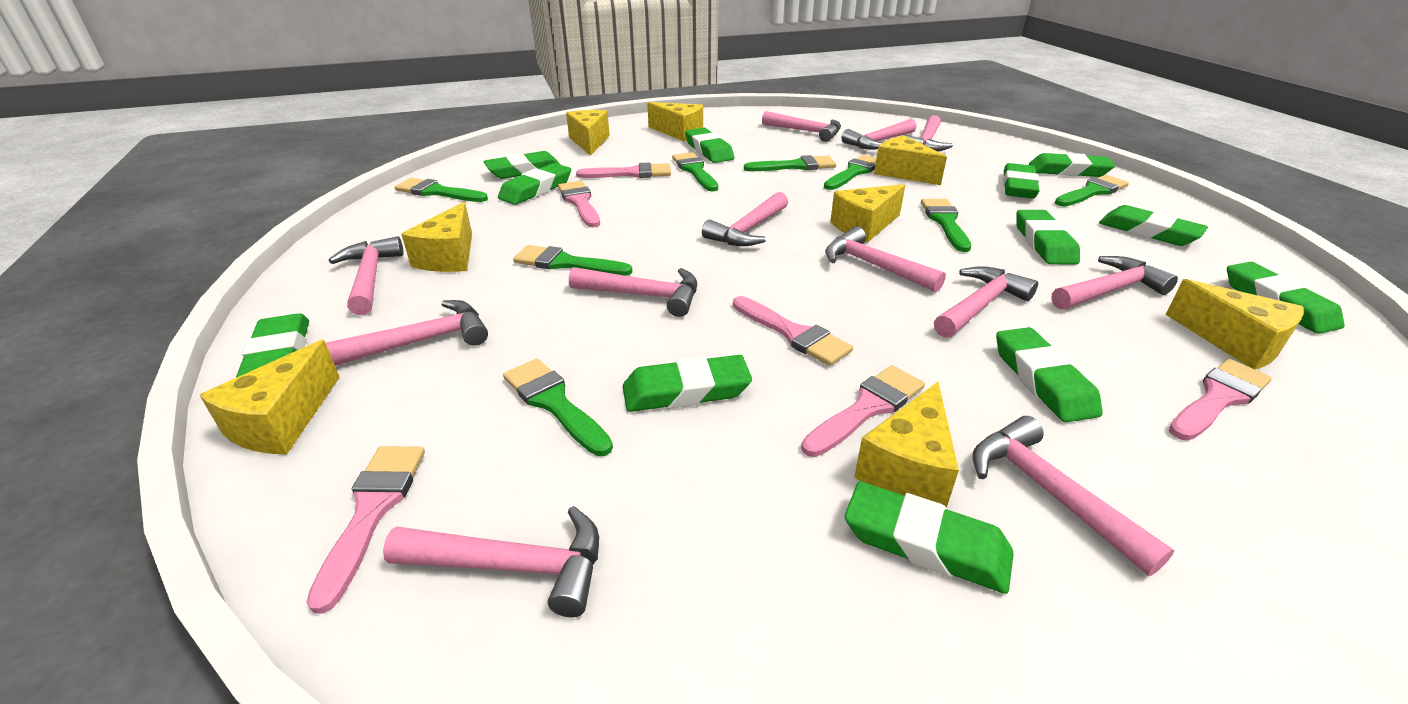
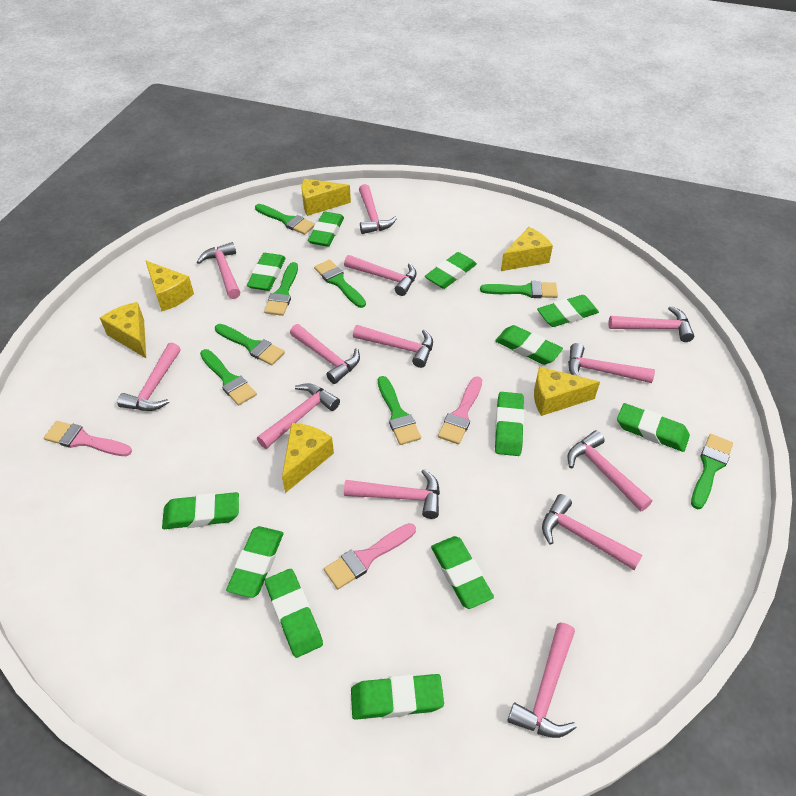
pink brush: 6 -> 3
pink hammer: 12 -> 13
yellow cheese: 8 -> 6

